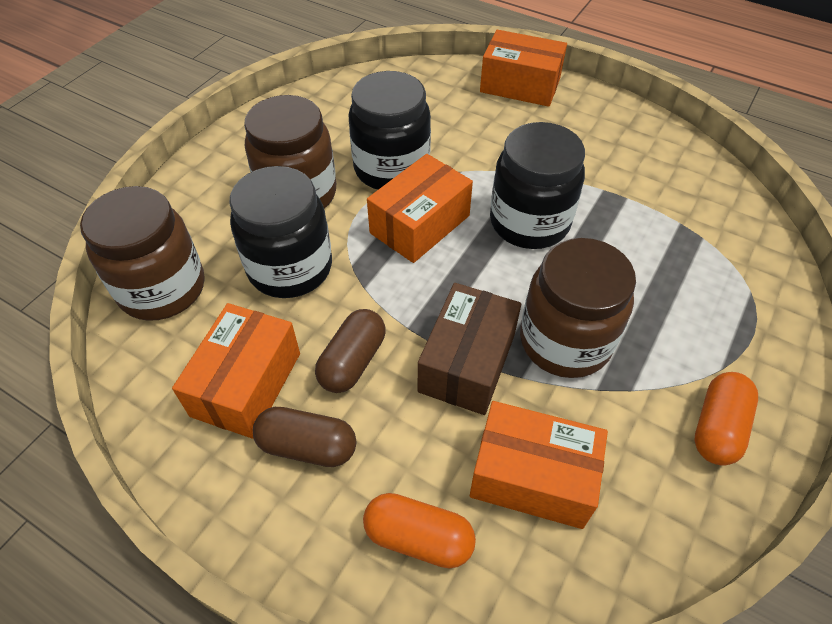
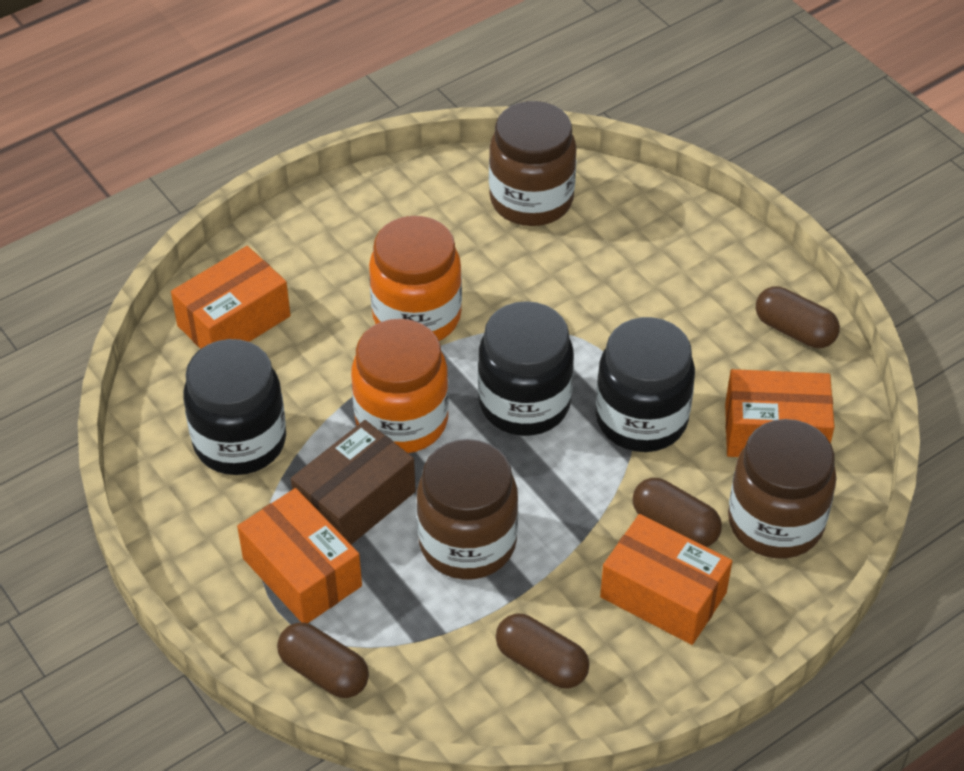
brown capsule: 2 -> 4
orange capsule: 2 -> 0
orange jar: 0 -> 2

